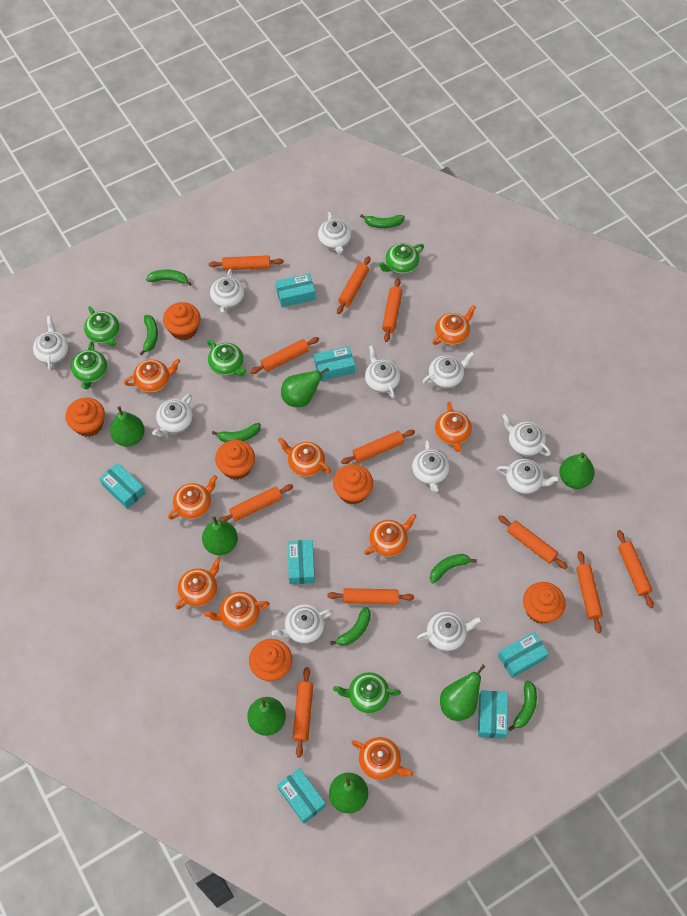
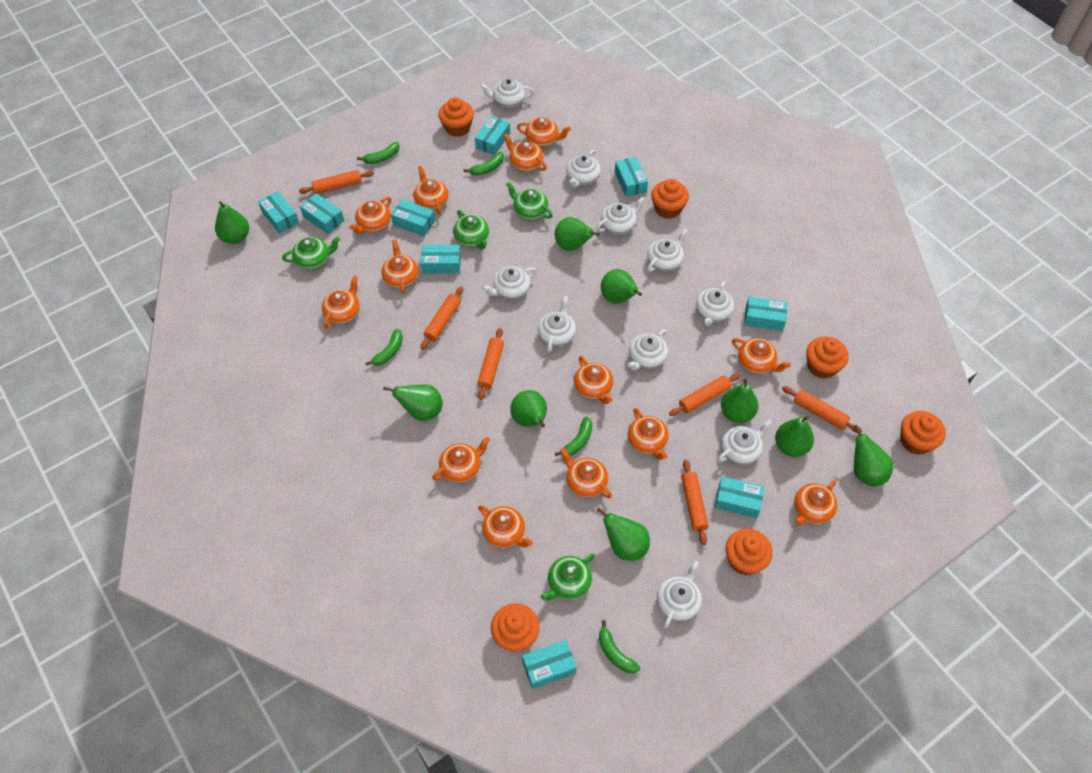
green banana: 7 -> 5
green pear: 7 -> 9
green teapot: 5 -> 4
orange rolling pin: 11 -> 6
orange teapot: 9 -> 13
turquoise box: 7 -> 9
white teapot: 11 -> 10

